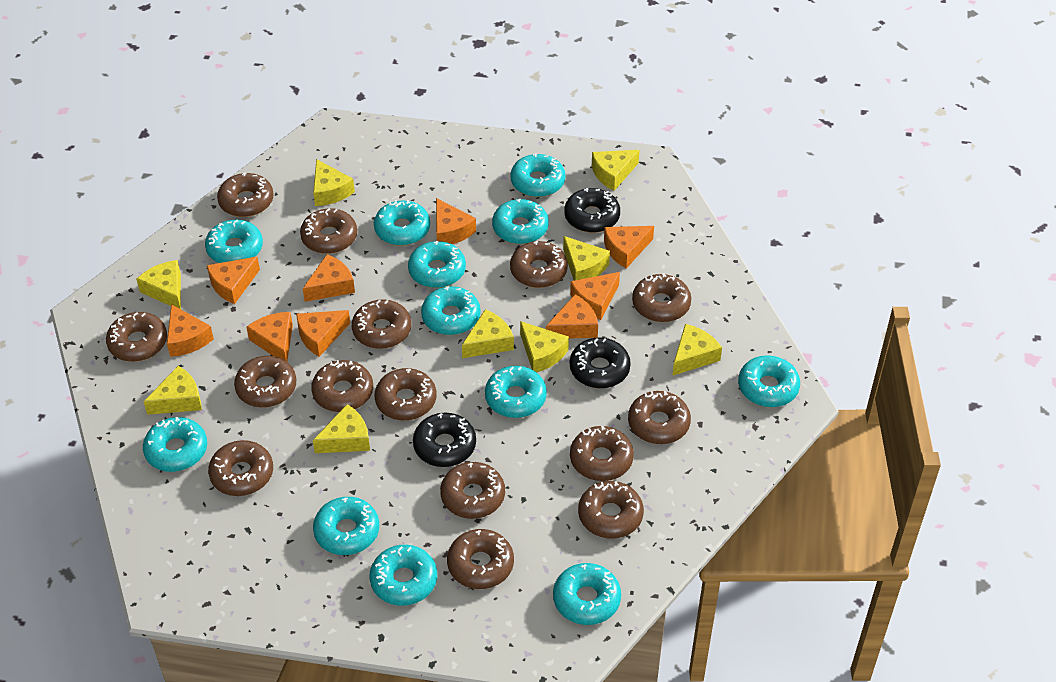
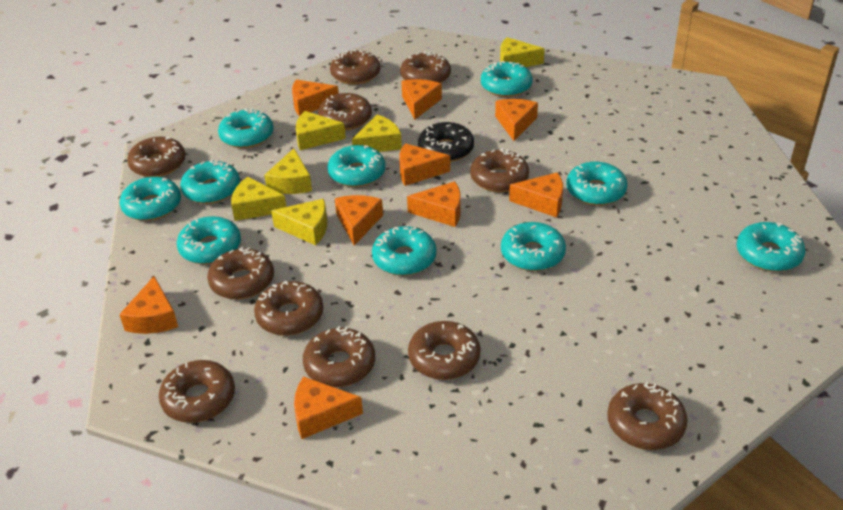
black donut: 3 -> 1
brown donut: 15 -> 11
turquoise donut: 12 -> 10
yellow cheese: 9 -> 6

